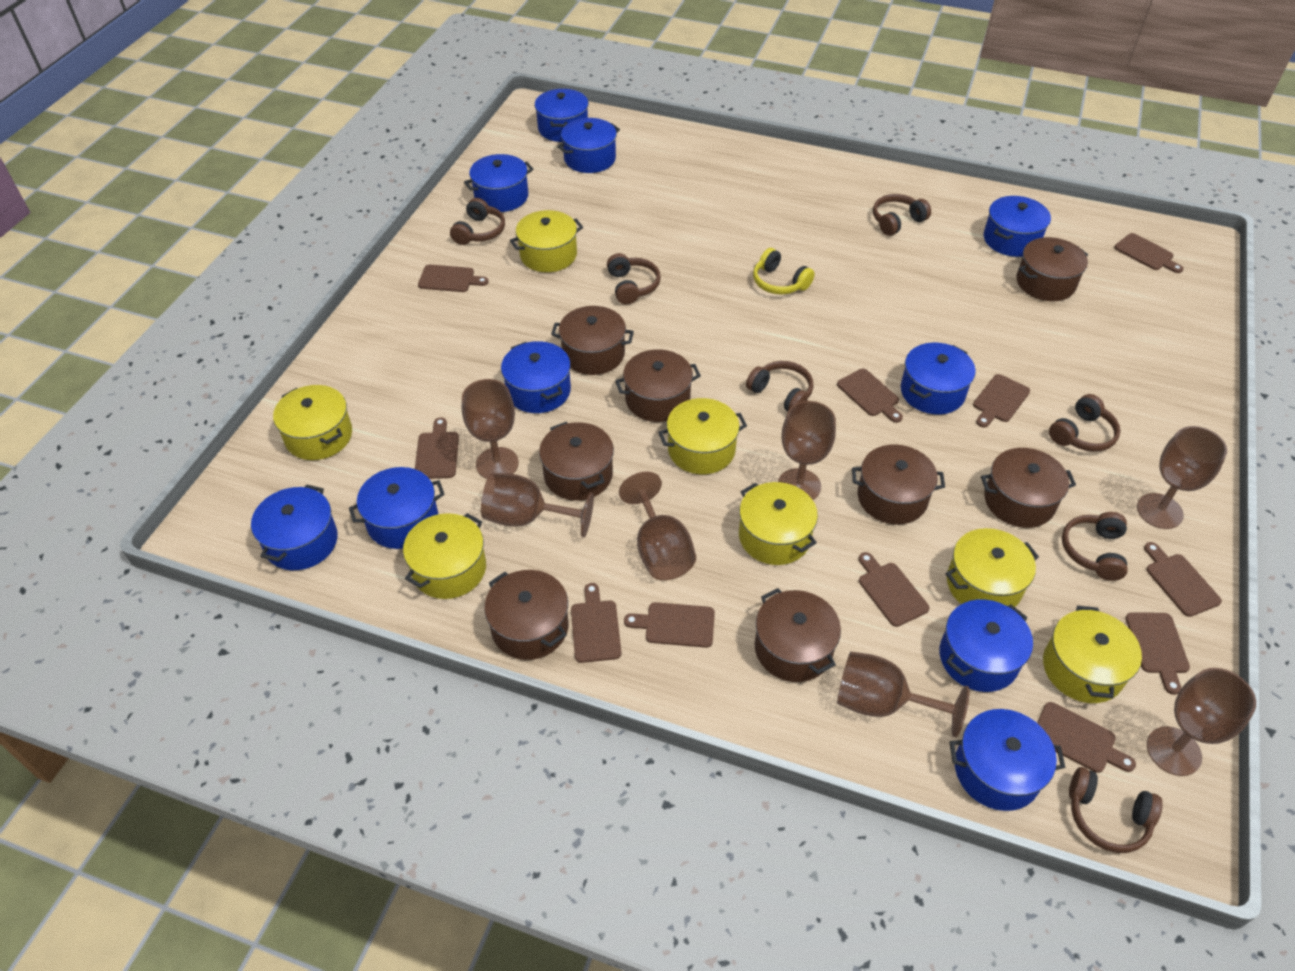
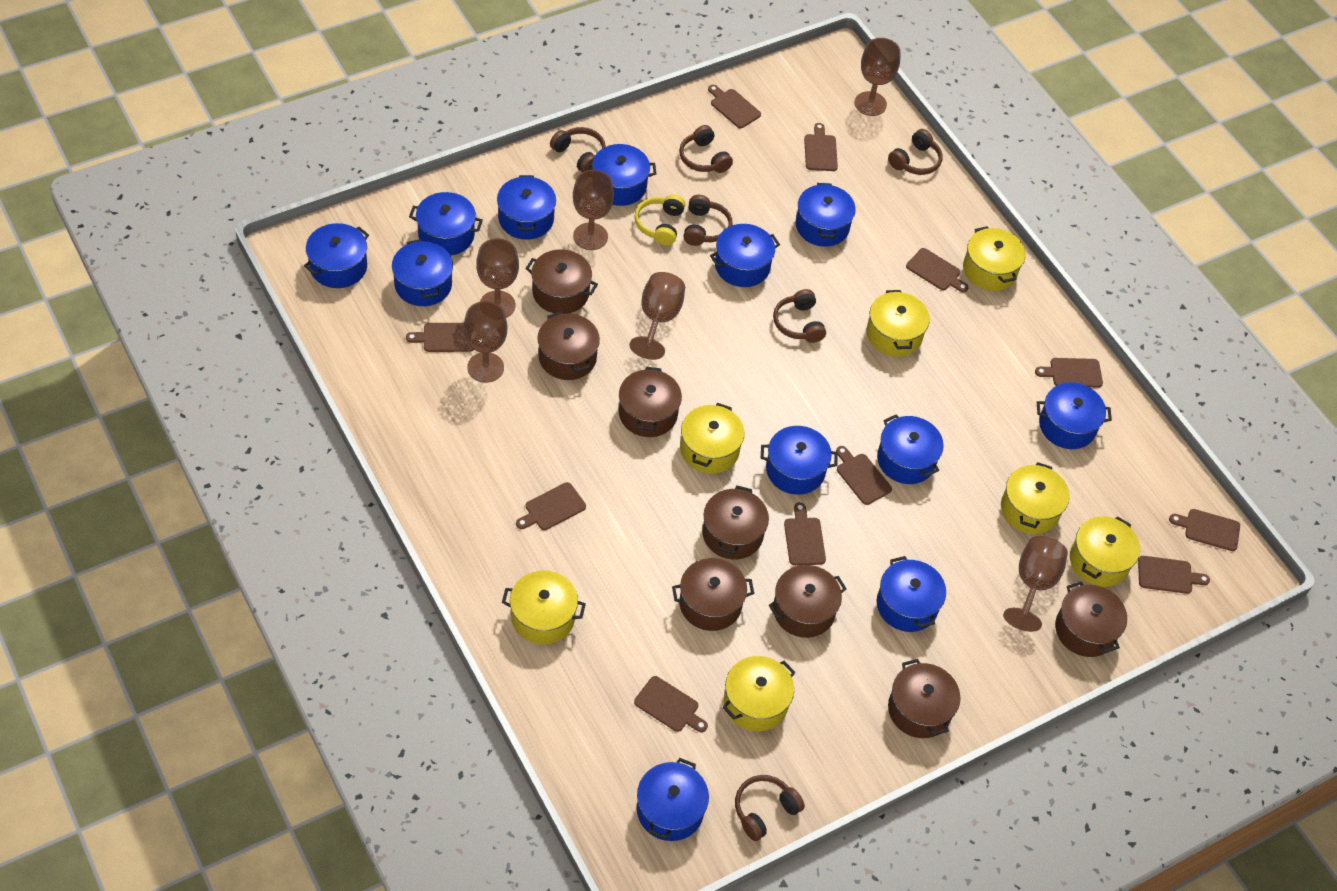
blue pot: 10 -> 12
brown goblet: 7 -> 6
brown headphones: 7 -> 6

